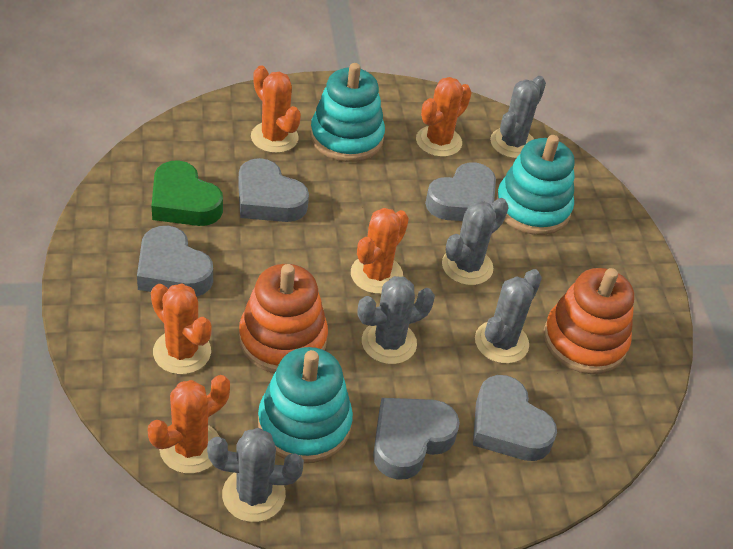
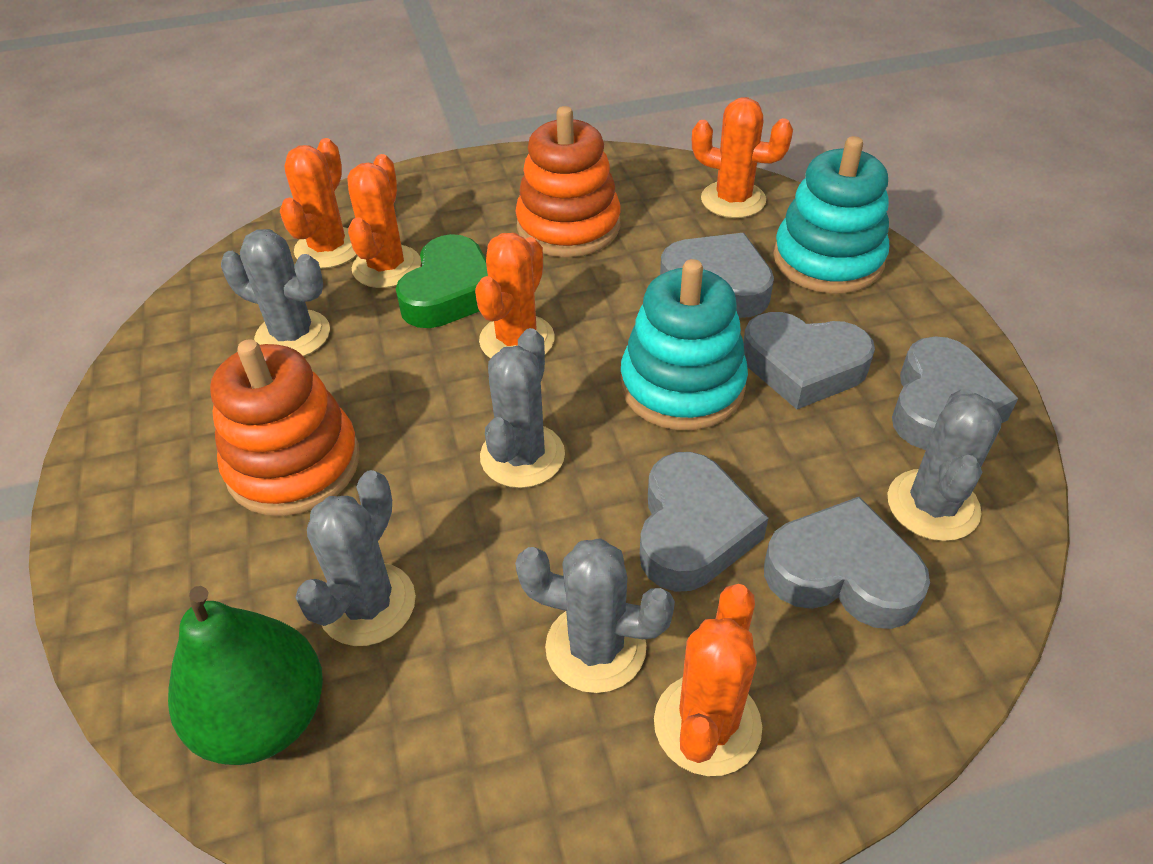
green pear: 0 -> 1
turquoise stacking toy: 3 -> 2

